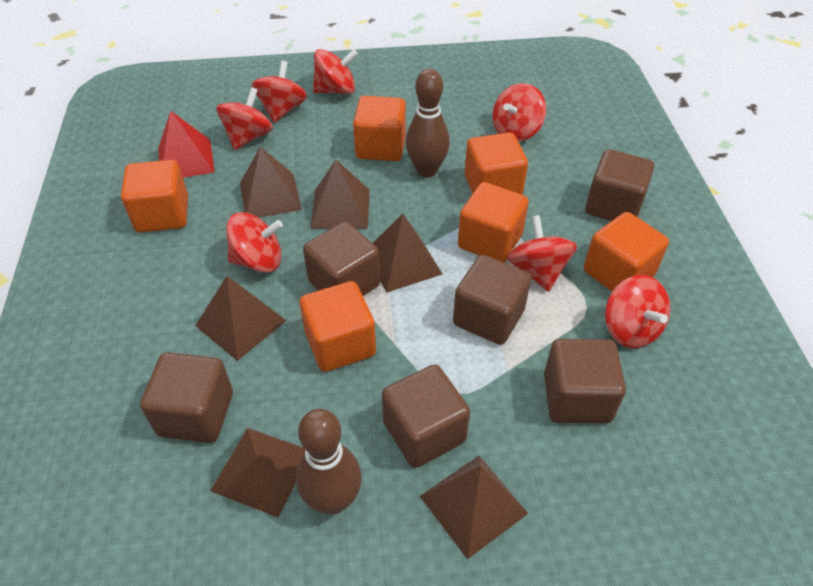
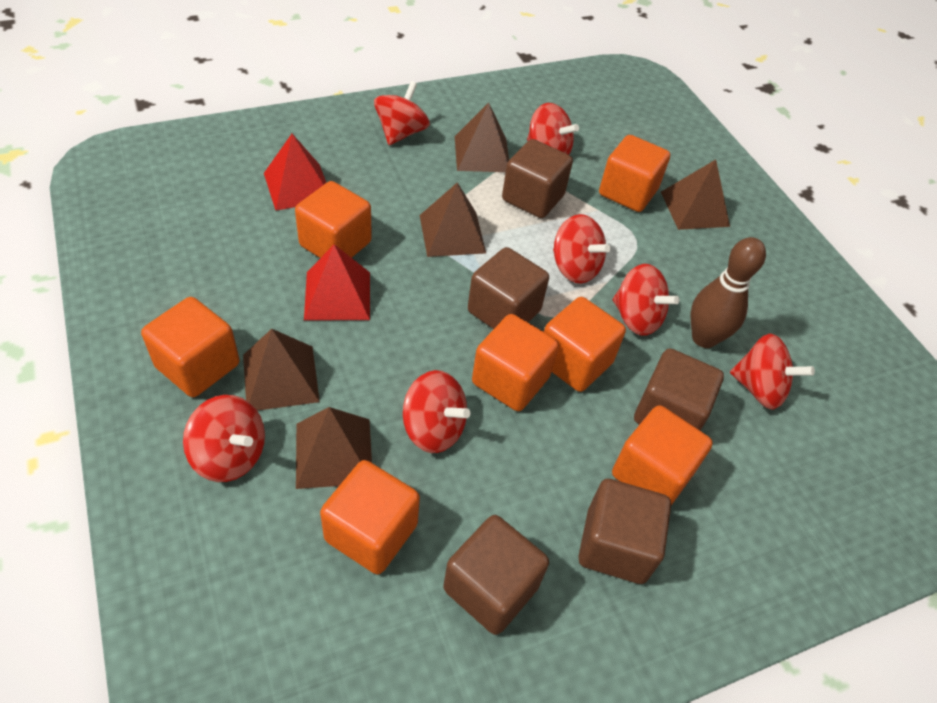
brown bowling pin: 2 -> 1
brown cube: 6 -> 5
brown pyramid: 6 -> 5
orange cube: 6 -> 7
red pyramid: 1 -> 2

